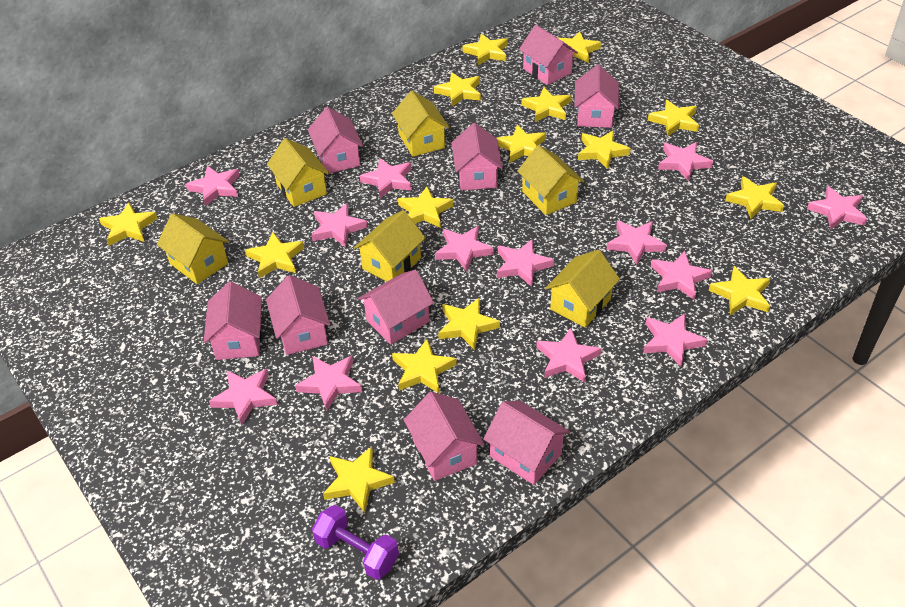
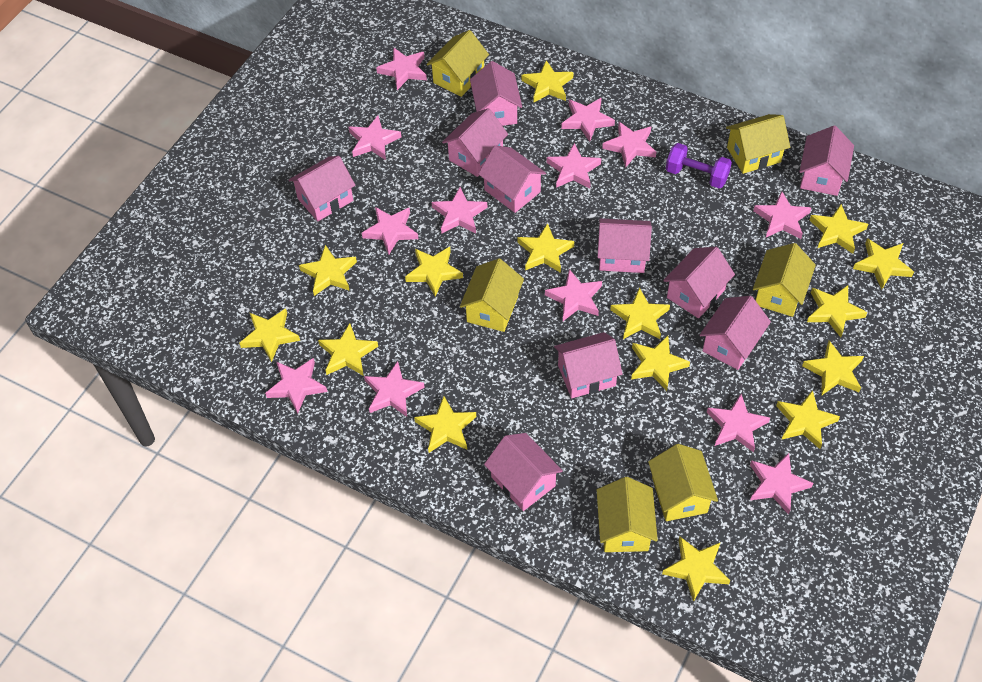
pink house: 9 -> 10

